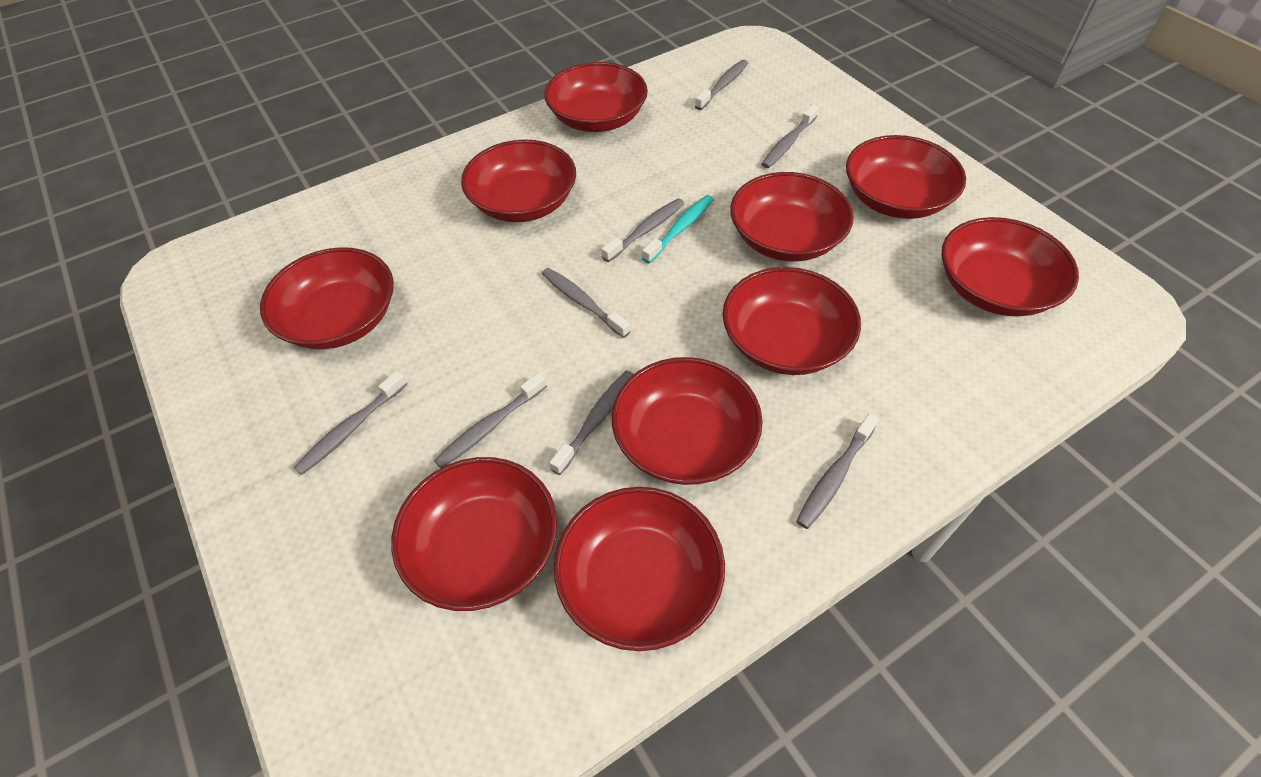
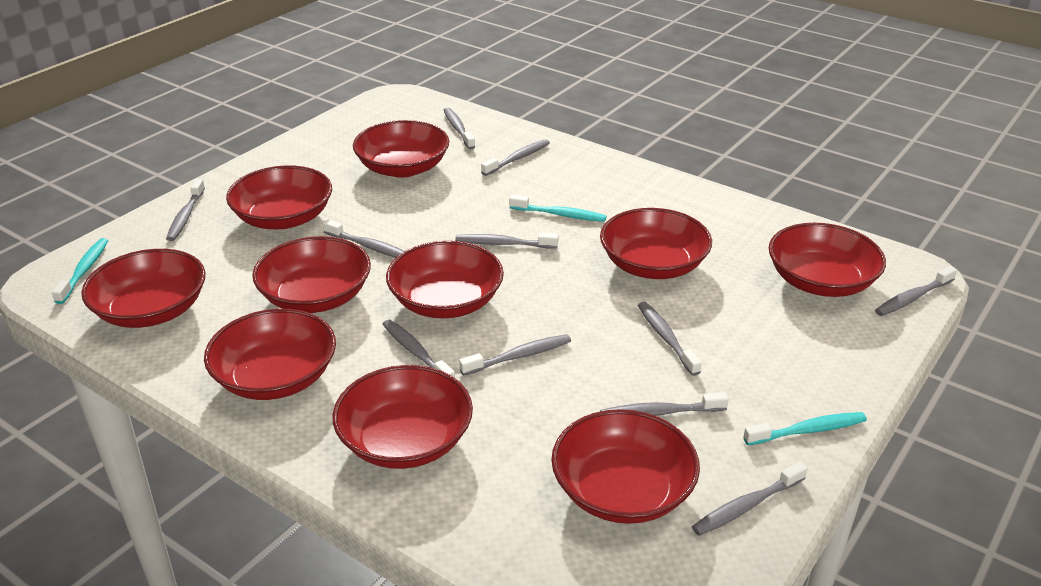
grey toothbrush: 8 -> 11
turquoise toothbrush: 1 -> 3

